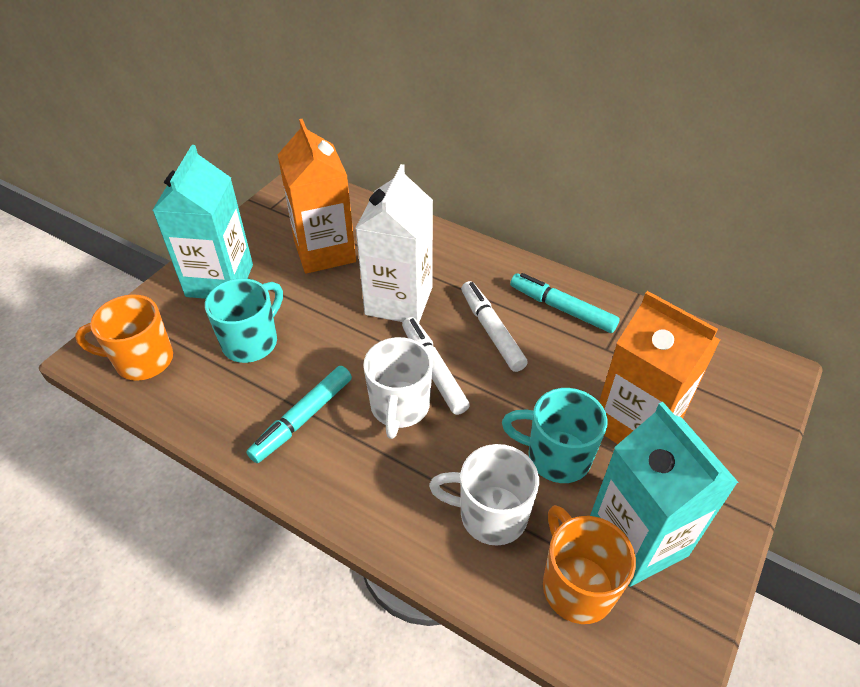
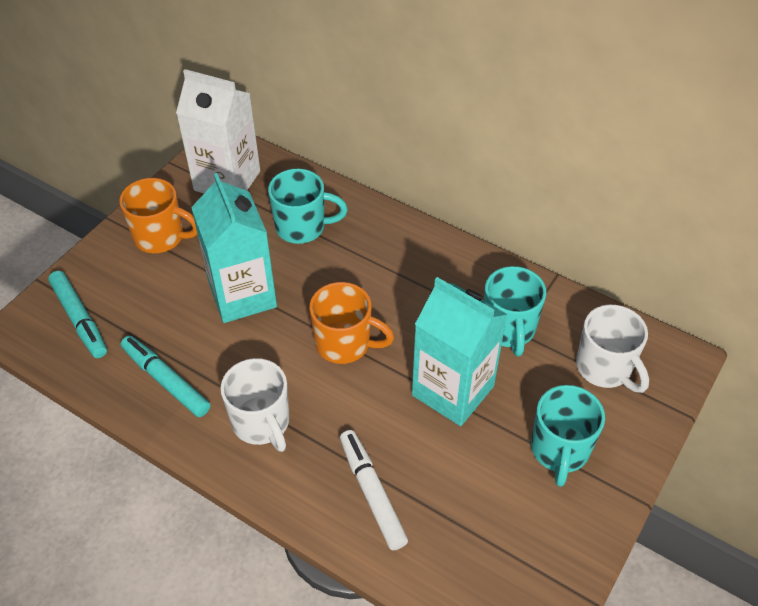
orange carton: 2 -> 0
turquoise mug: 2 -> 3
white marker: 2 -> 1

